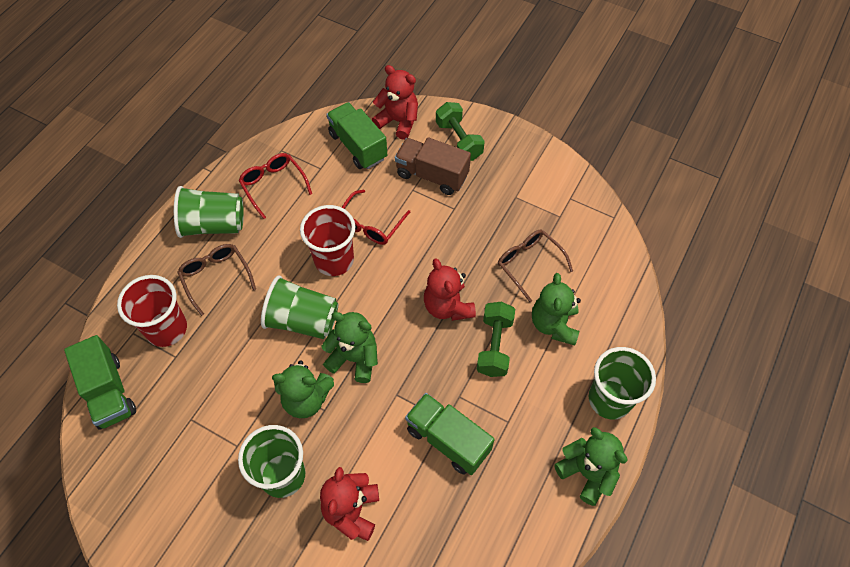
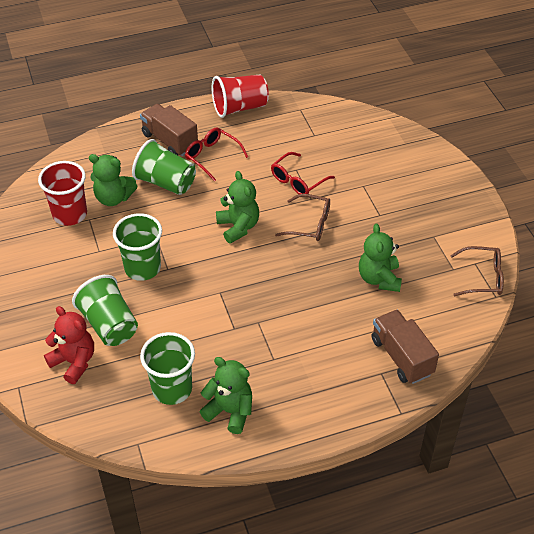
brown truck: 1 -> 2
green dumbbell: 2 -> 0
green truck: 3 -> 0
red teddy bear: 3 -> 1

